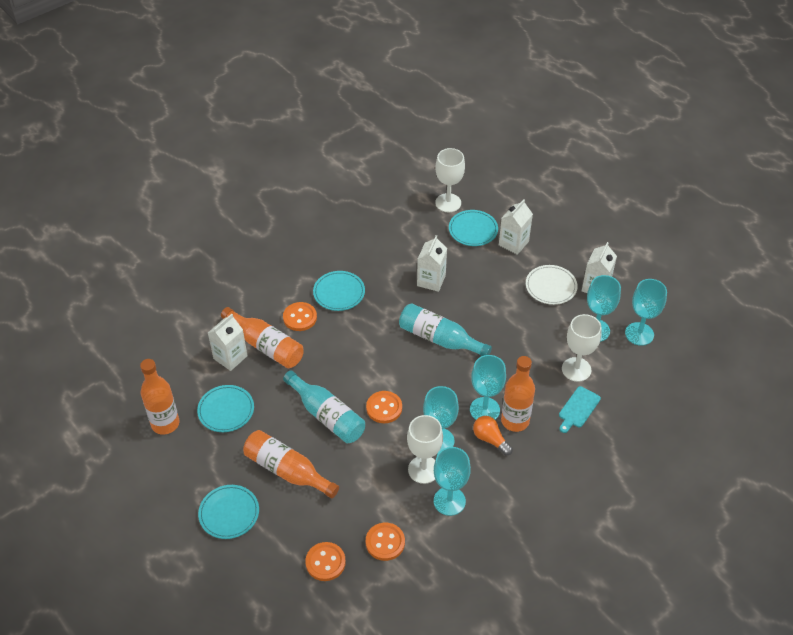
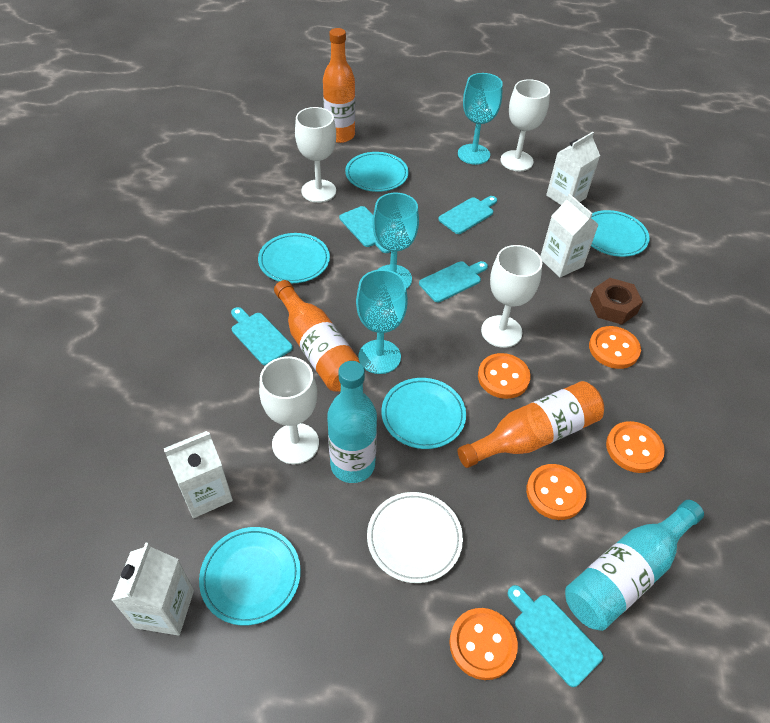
brown nut: 0 -> 1
orange bottle: 4 -> 3
orange button: 4 -> 5
orange light bulb: 1 -> 0
turquoise cutting board: 1 -> 5
turquoise goblet: 5 -> 3
turquoise plate: 4 -> 5
white goblet: 3 -> 4

